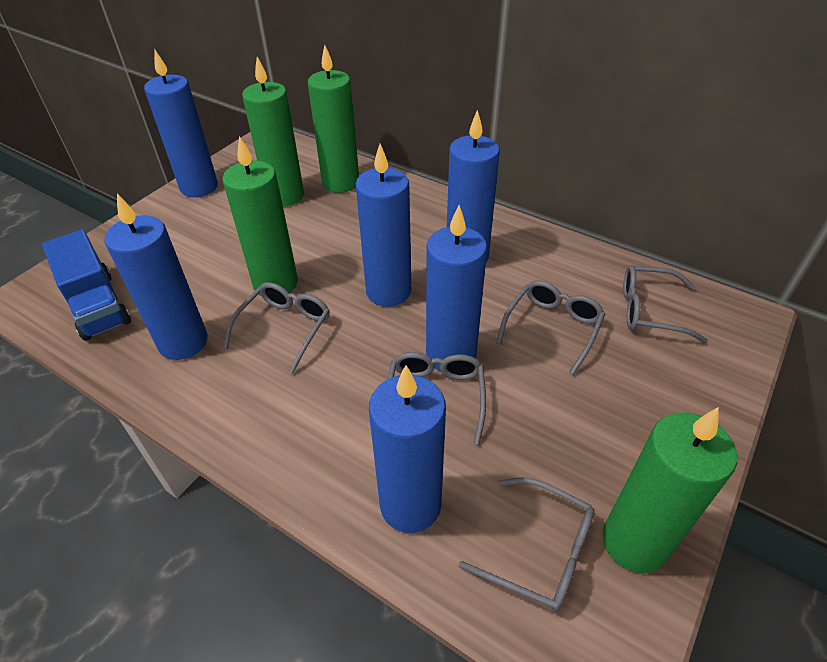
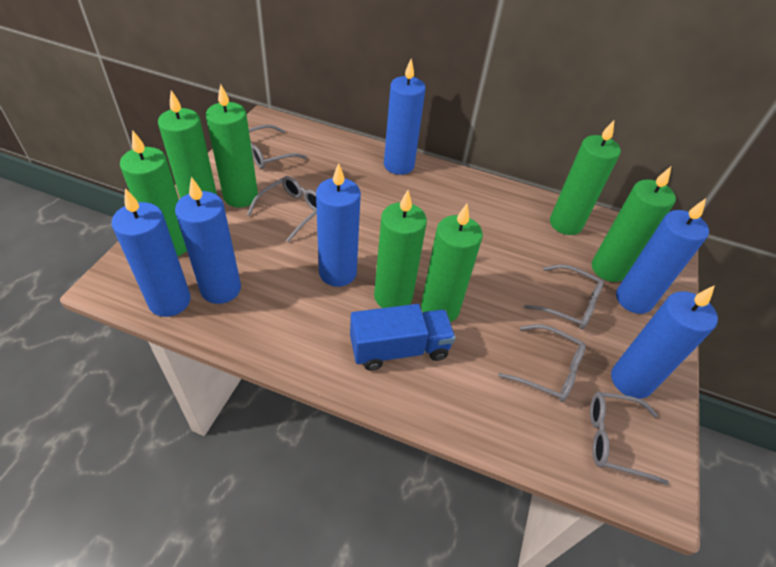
green candle: 4 -> 7

